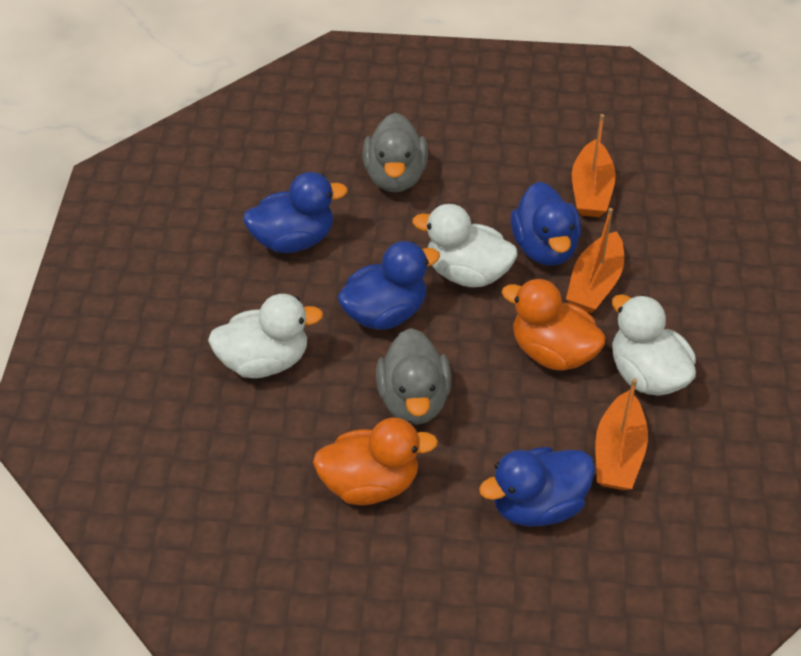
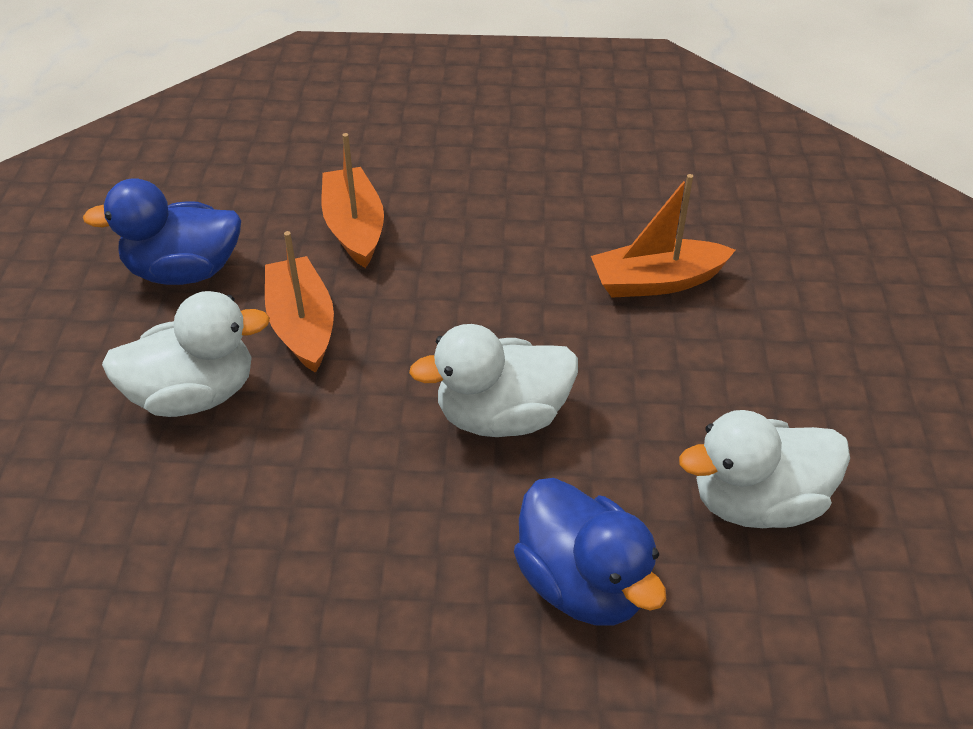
blue duck: 4 -> 2
grey duck: 2 -> 0
orange duck: 2 -> 0

